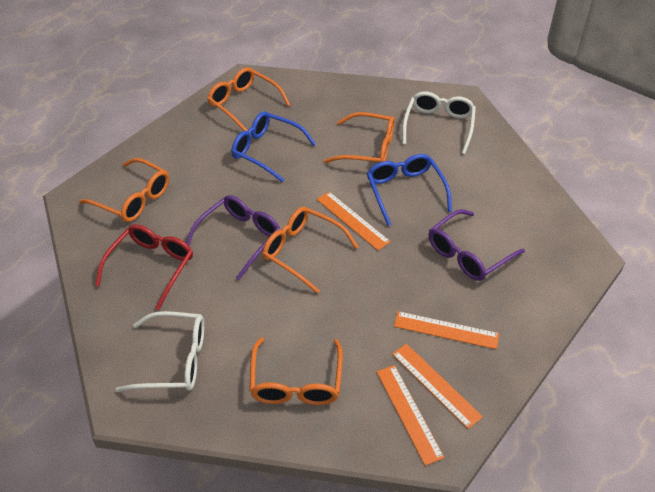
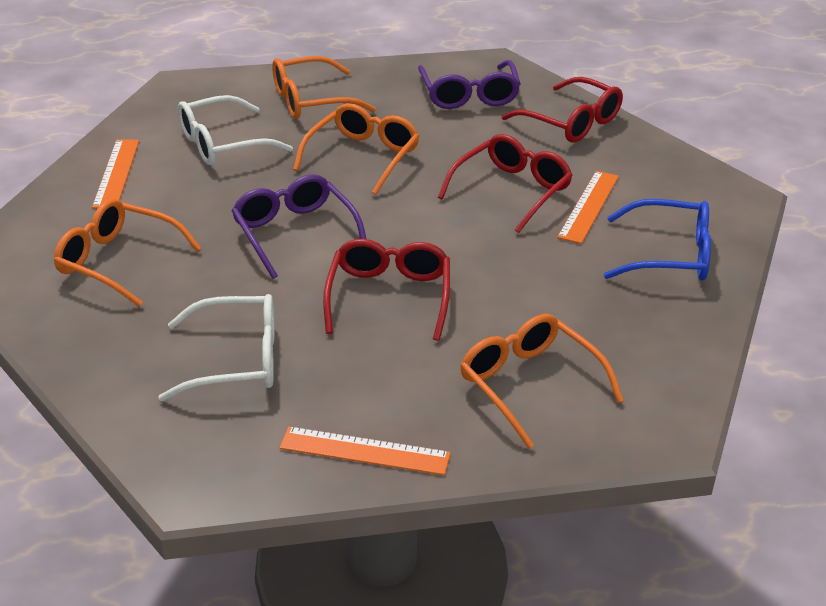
blue glasses: 2 -> 1
orange glasses: 5 -> 4
orange ruler: 4 -> 3
red glasses: 1 -> 3

